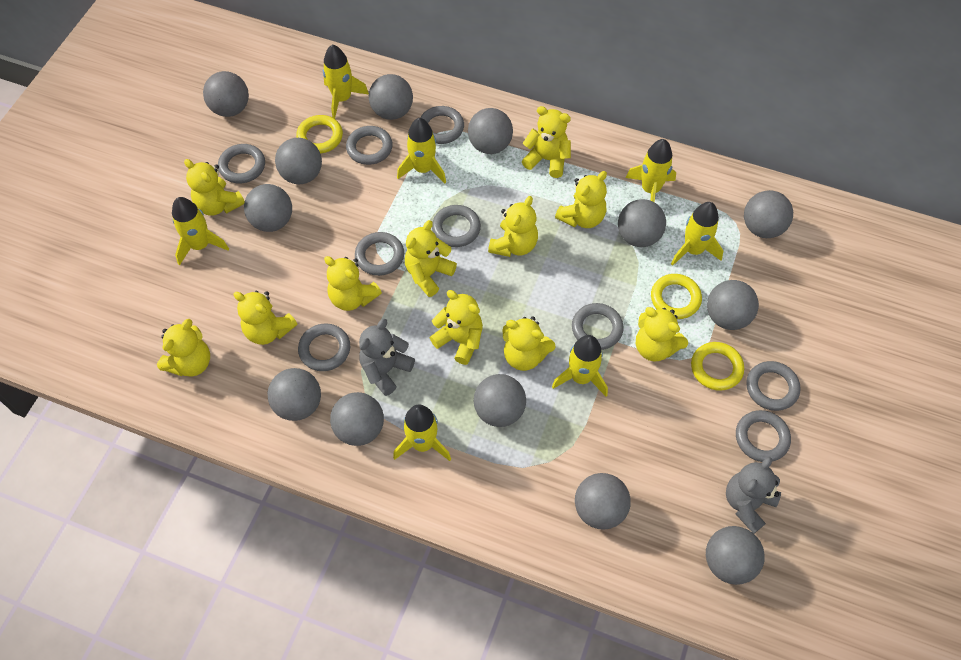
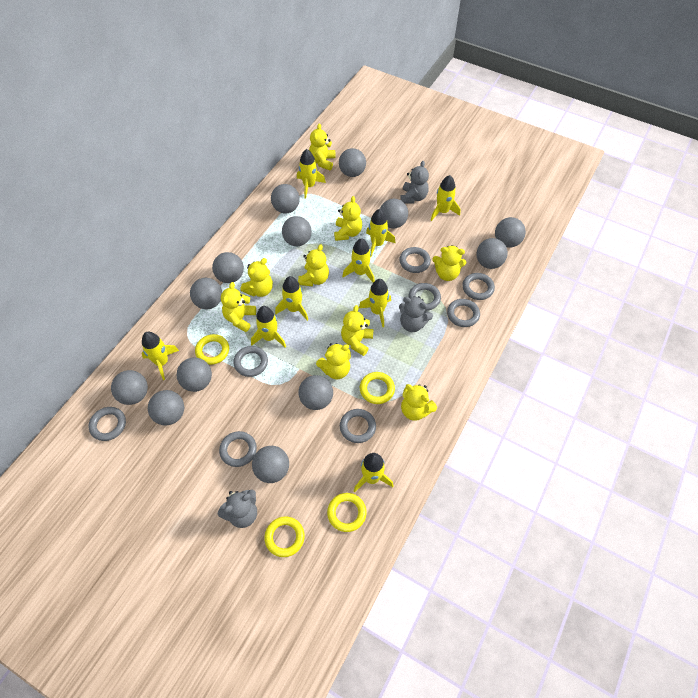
grey ring: 9 -> 8
grey teddy bear: 2 -> 3
yellow ring: 3 -> 4
yellow rocket: 7 -> 9
yellow teddy bear: 11 -> 9

